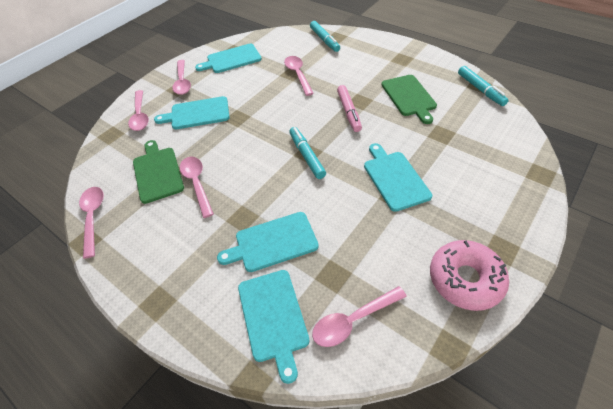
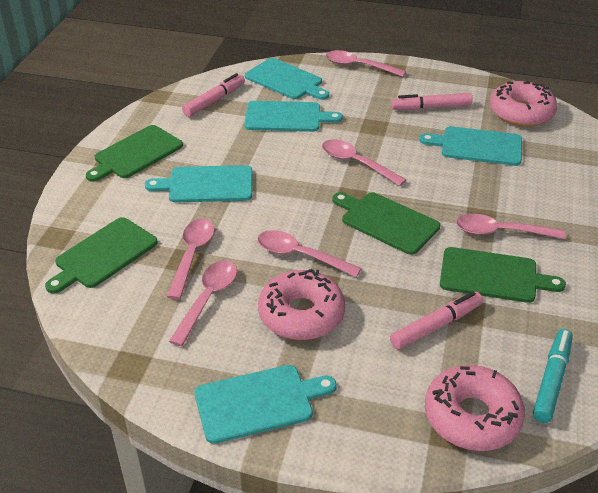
green cutting board: 2 -> 4
pink donut: 1 -> 3
pink marker: 1 -> 3
turquoise marker: 3 -> 1

